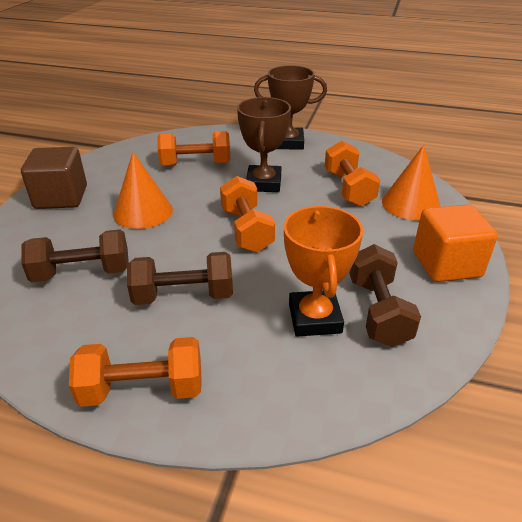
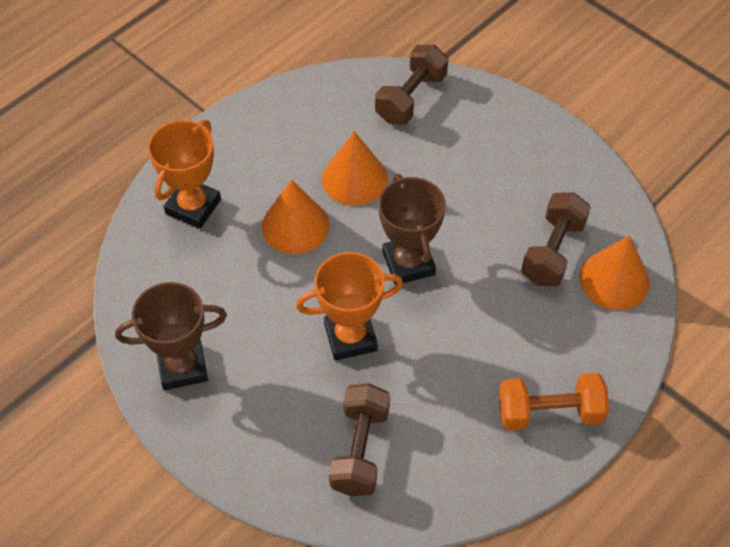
brown cube: 1 -> 0
orange cone: 2 -> 3
orange cube: 1 -> 0
orange dumbbell: 4 -> 1
orange trophy: 1 -> 2

